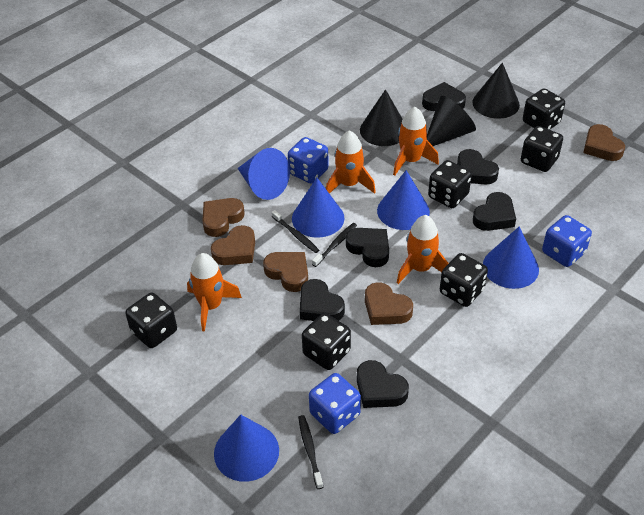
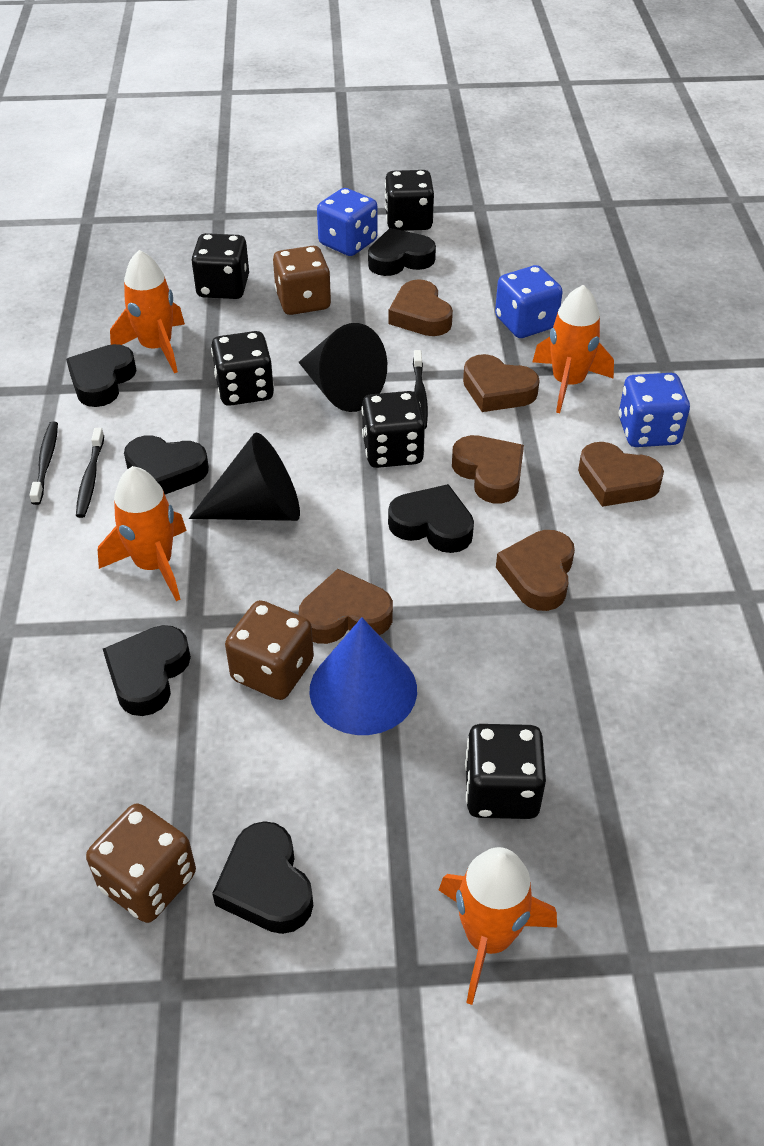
black cone: 3 -> 2
black dice: 6 -> 5
blue cone: 5 -> 1
brown dice: 0 -> 3
brown heart: 5 -> 6

